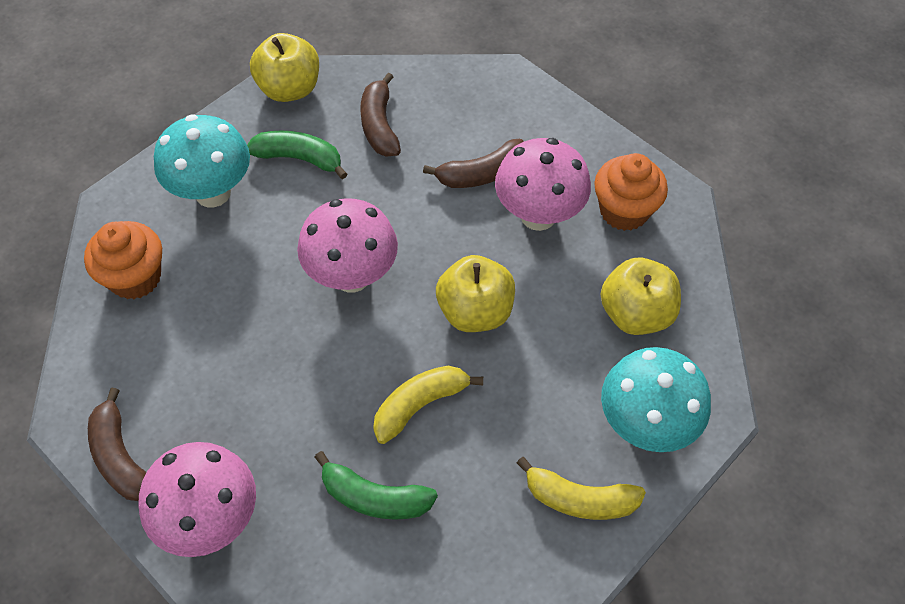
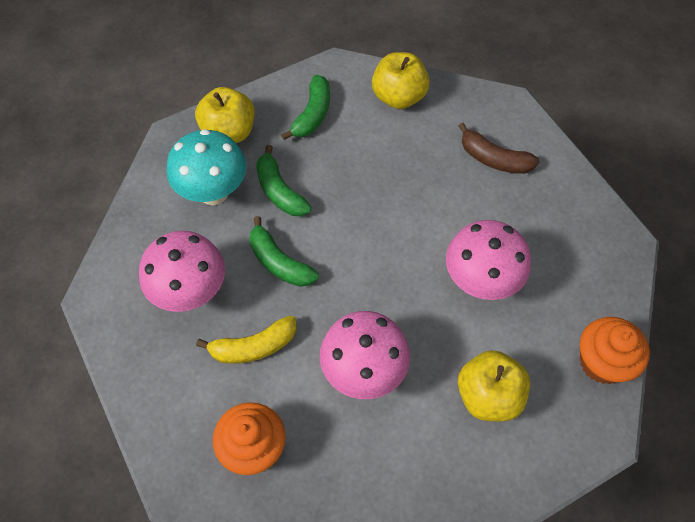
brown banana: 3 -> 1
green banana: 2 -> 3
turquoise mushroom: 2 -> 1
yellow banana: 2 -> 1

